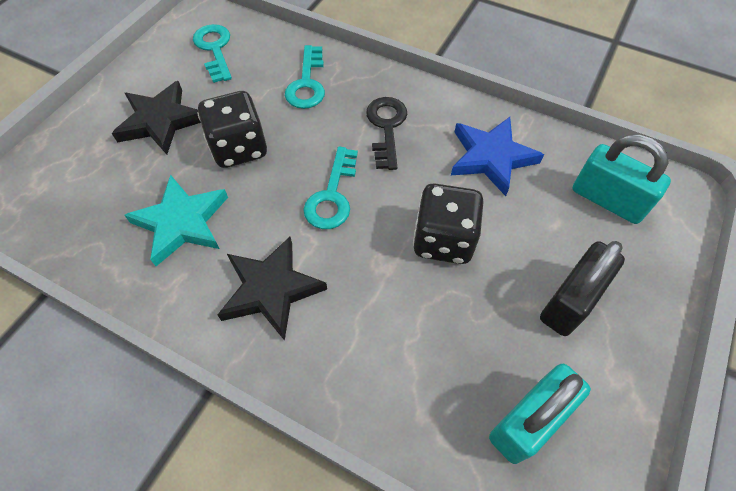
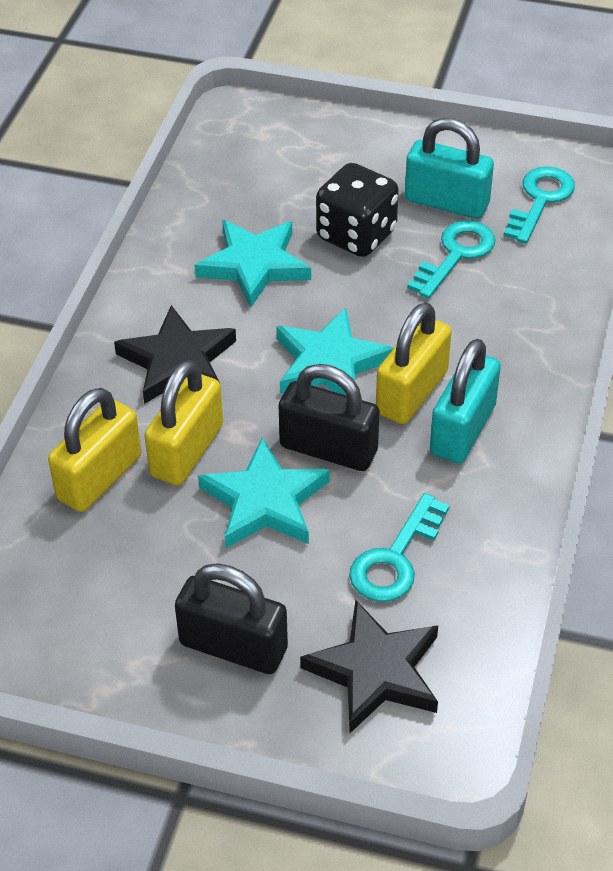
black dice: 2 -> 1
black key: 1 -> 0
black padlock: 1 -> 2
blue star: 1 -> 0
turquoise star: 1 -> 3
yellow padlock: 0 -> 3

